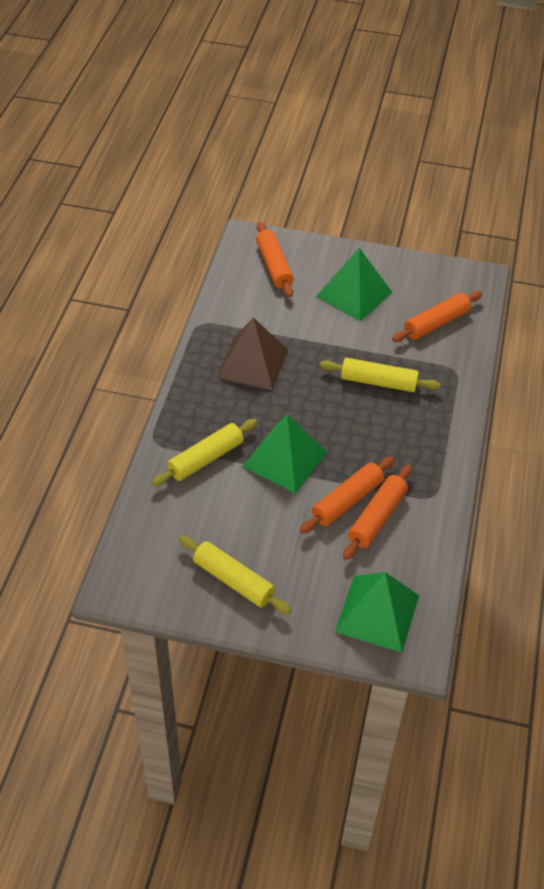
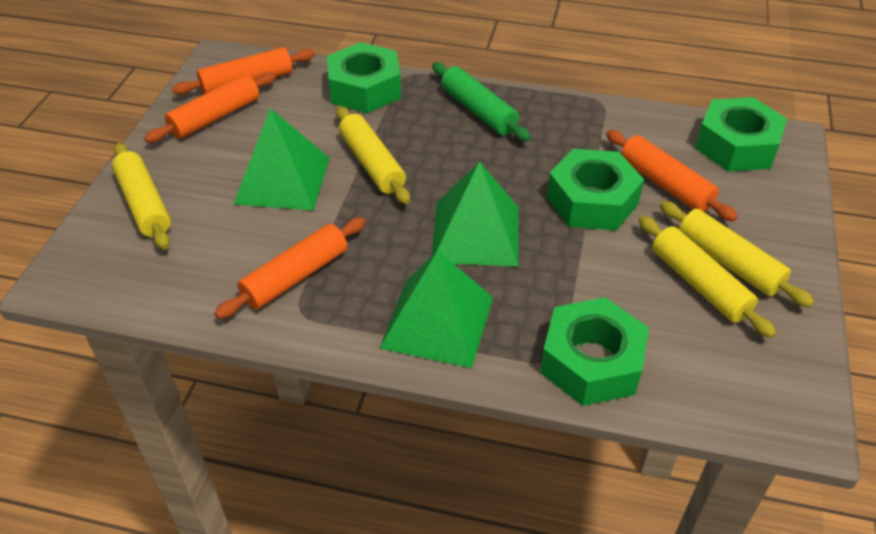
brown pyramid: 1 -> 0
green nut: 0 -> 4
green rolling pin: 0 -> 1
yellow rolling pin: 3 -> 4

